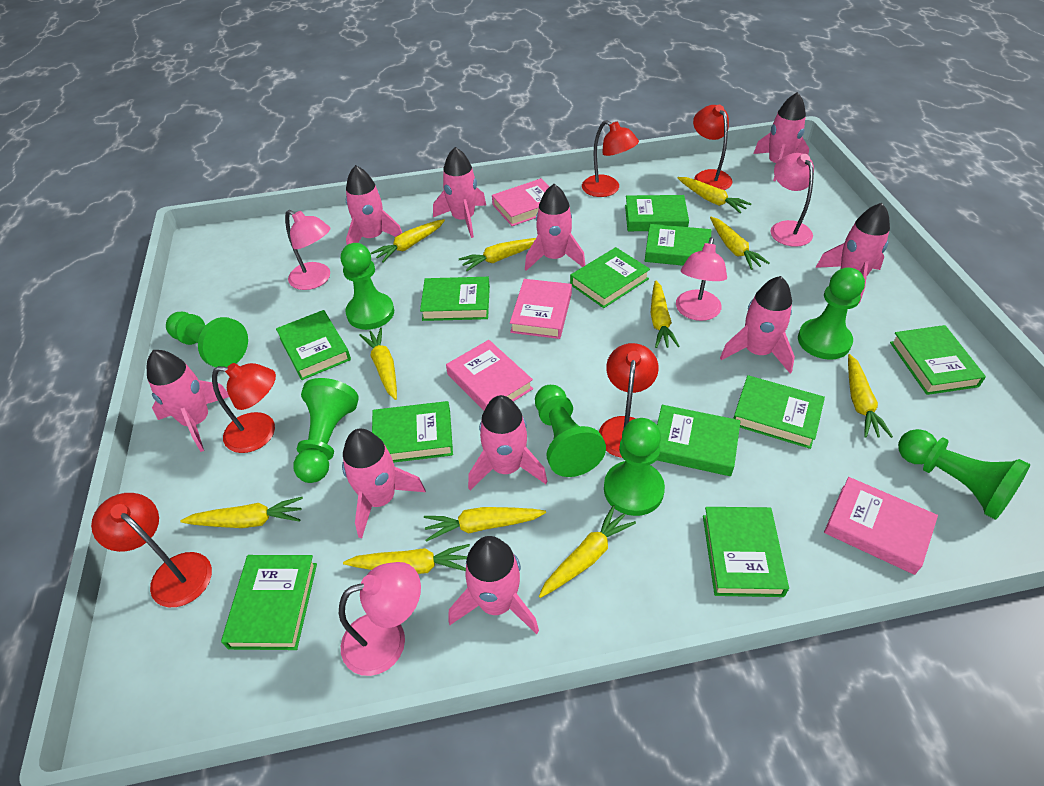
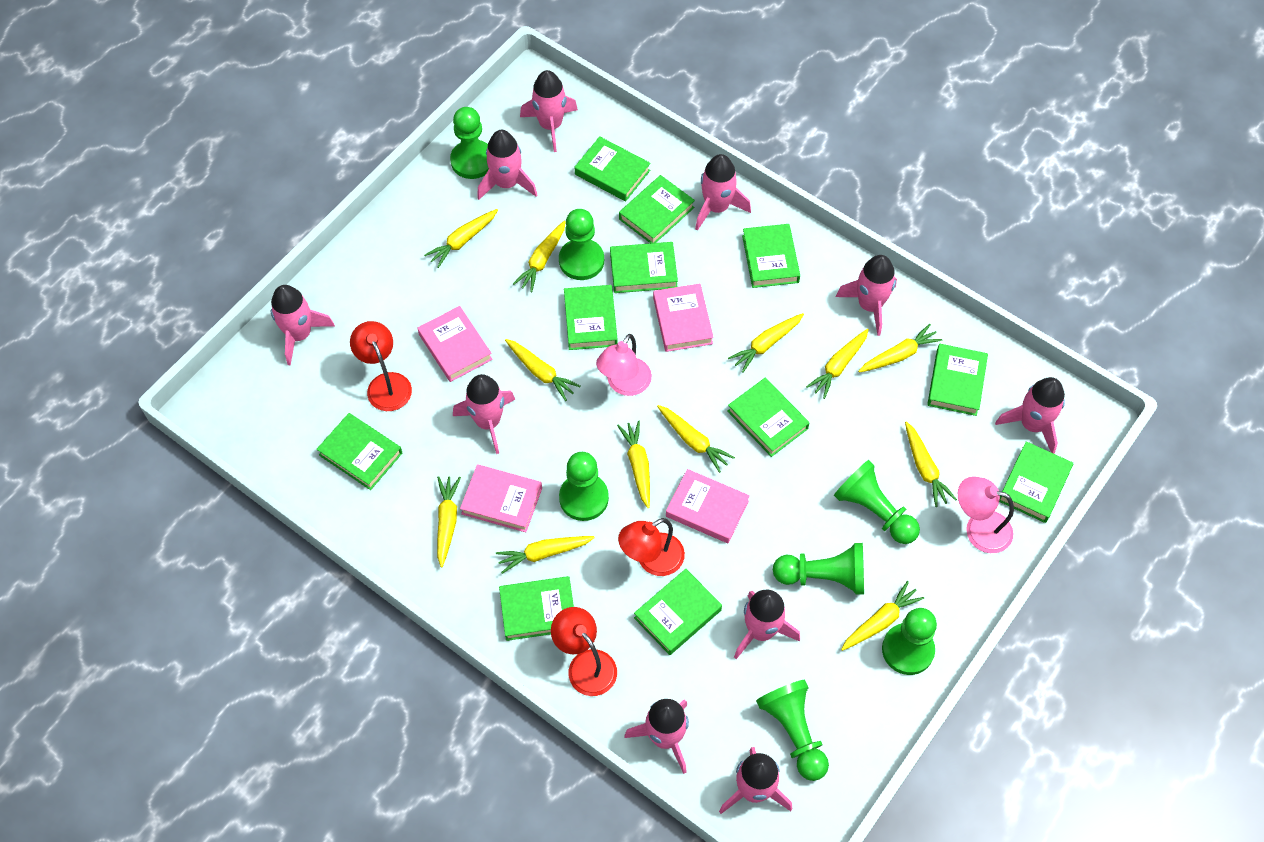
pink lamp: 4 -> 2
red lamp: 5 -> 3
yellow carrot: 11 -> 12

